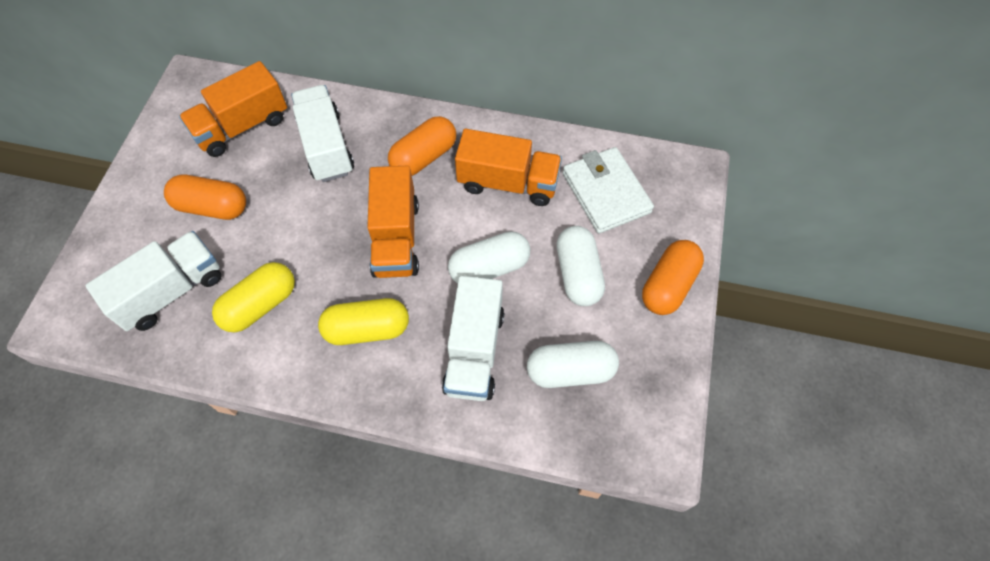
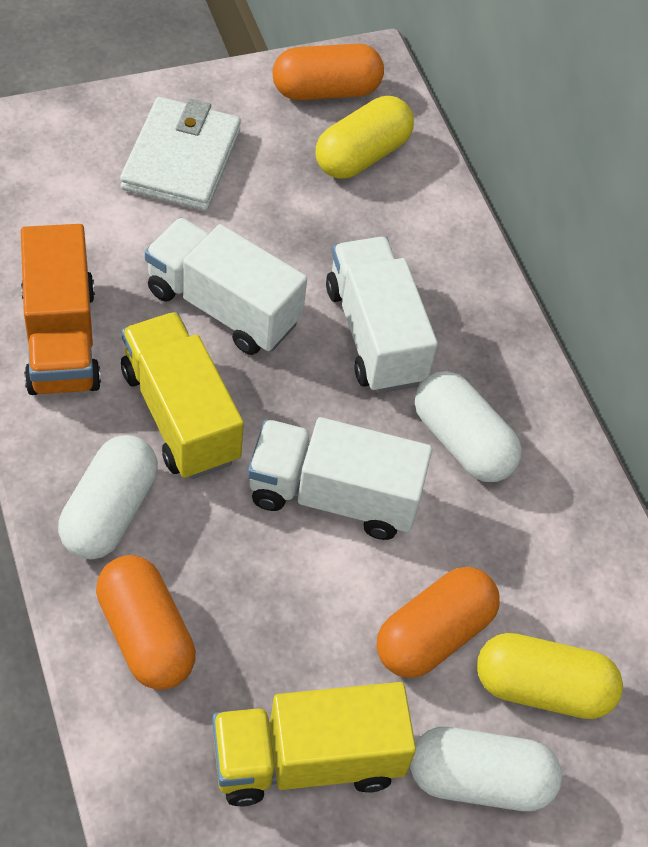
orange truck: 3 -> 1
yellow truck: 0 -> 2

